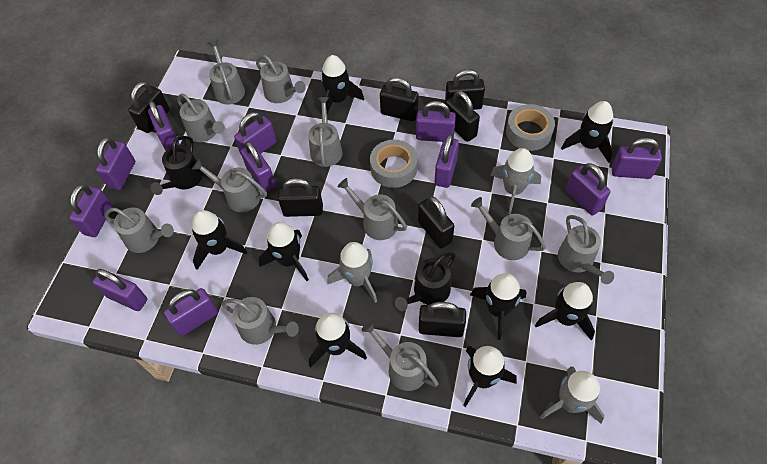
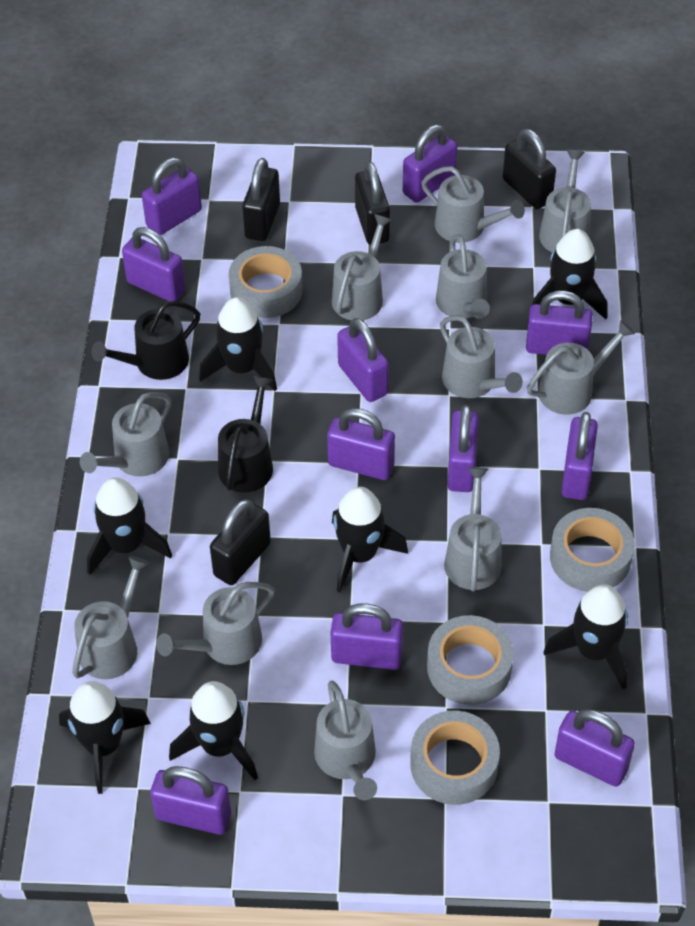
black padlock: 7 -> 4
black rocket: 8 -> 7
grey rocket: 3 -> 0
grey tape: 2 -> 4

